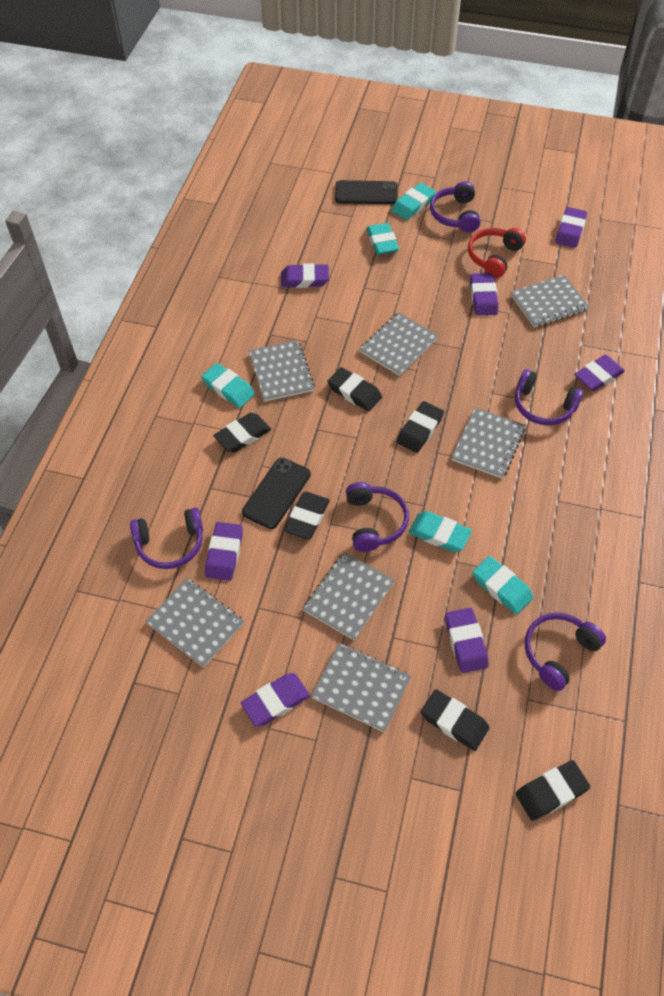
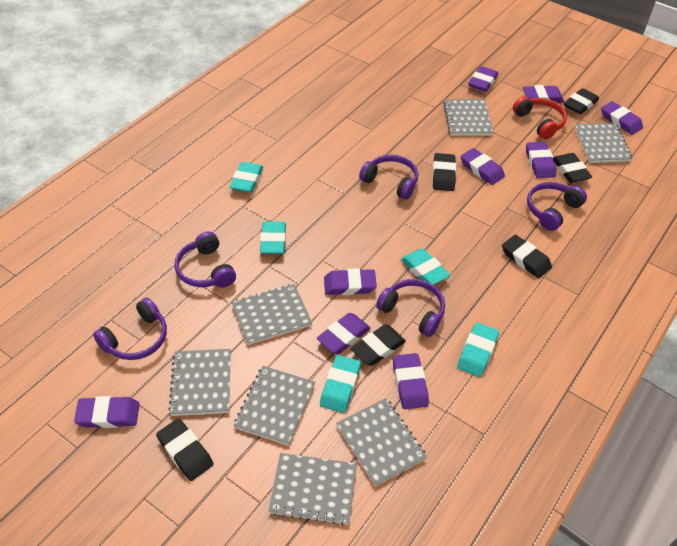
black phone: 2 -> 0
purple eraser: 7 -> 9

